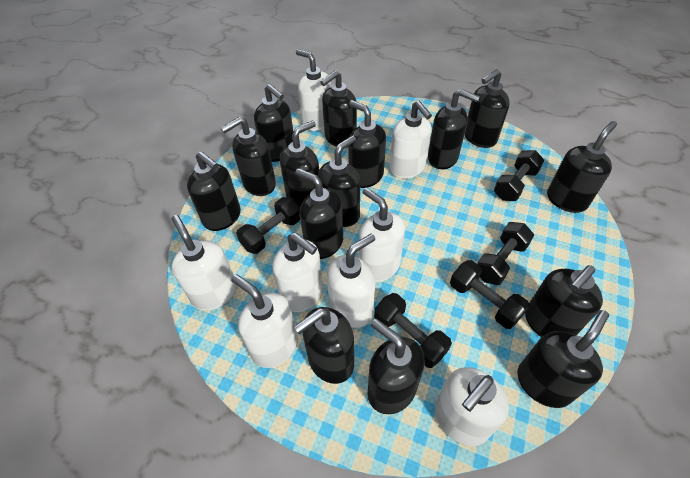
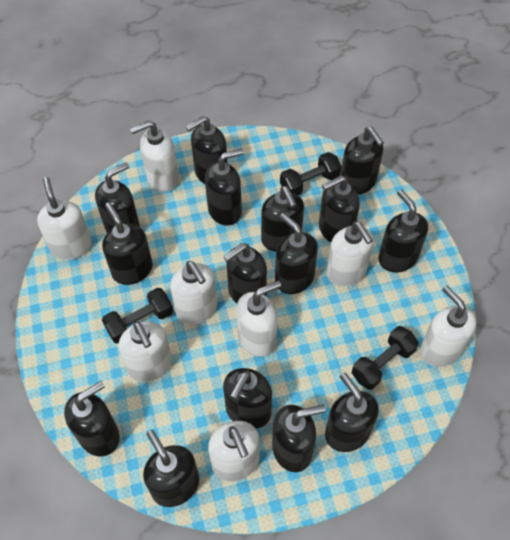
black dumbbell: 5 -> 3

